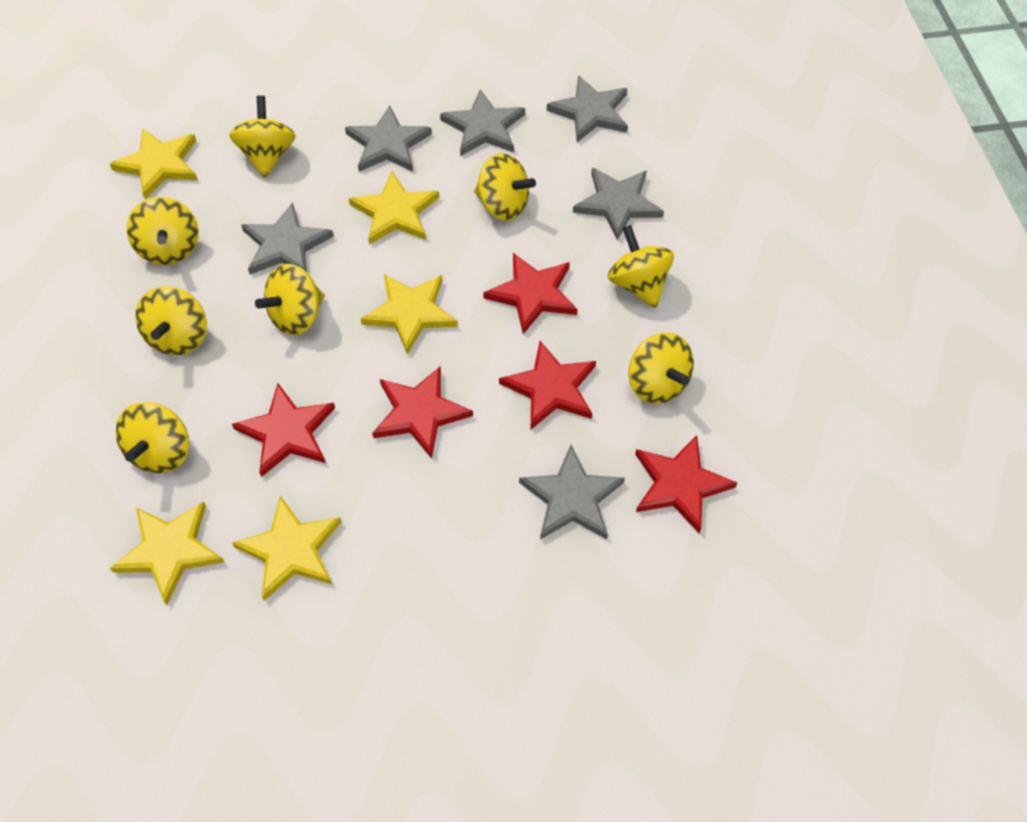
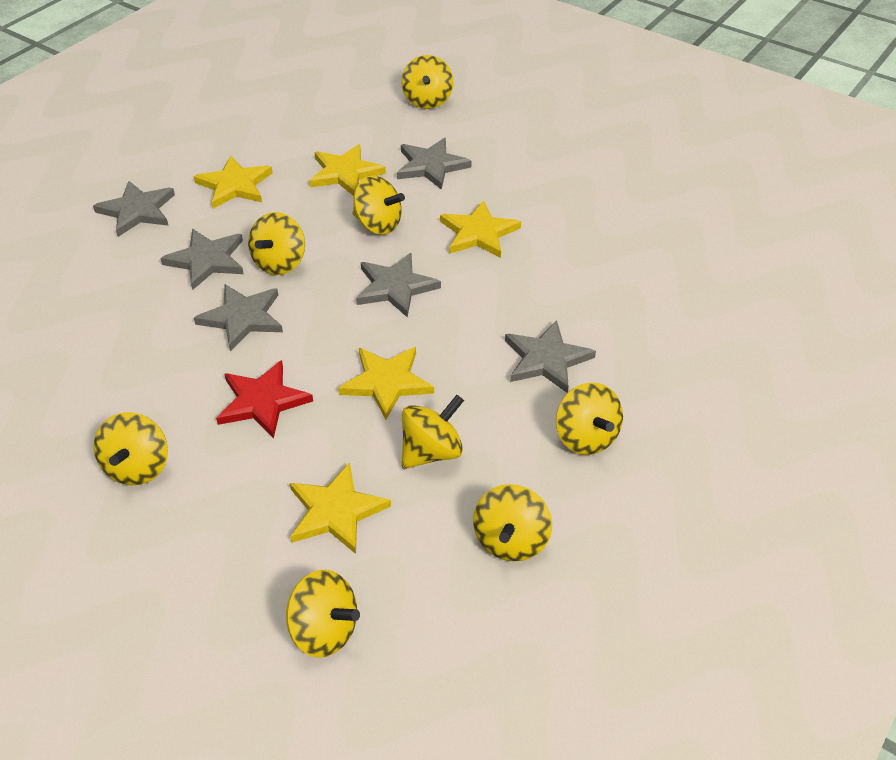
red star: 5 -> 1

